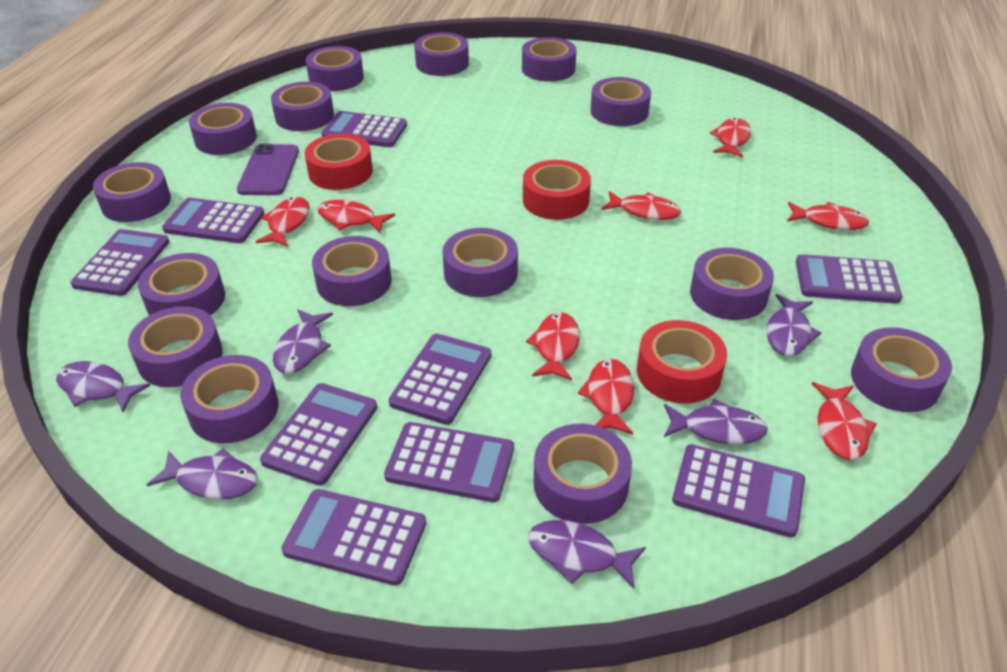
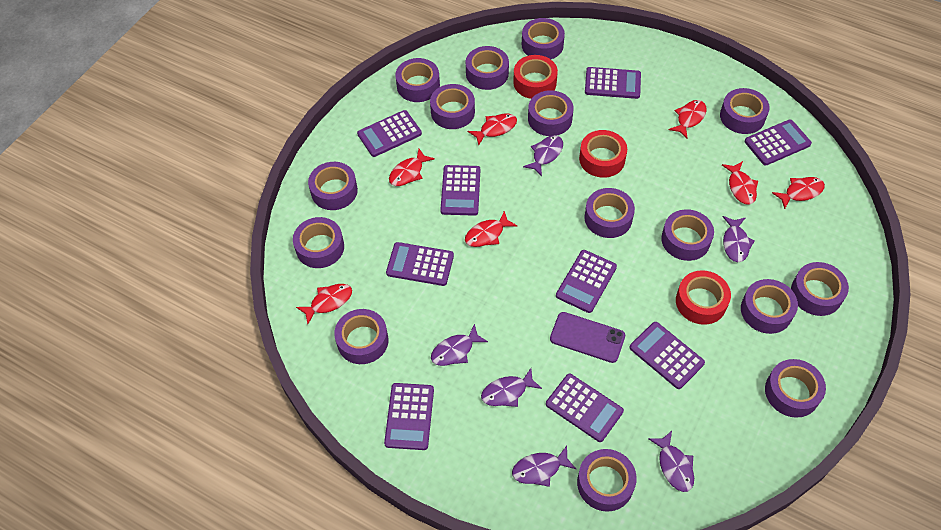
red fish: 8 -> 7

